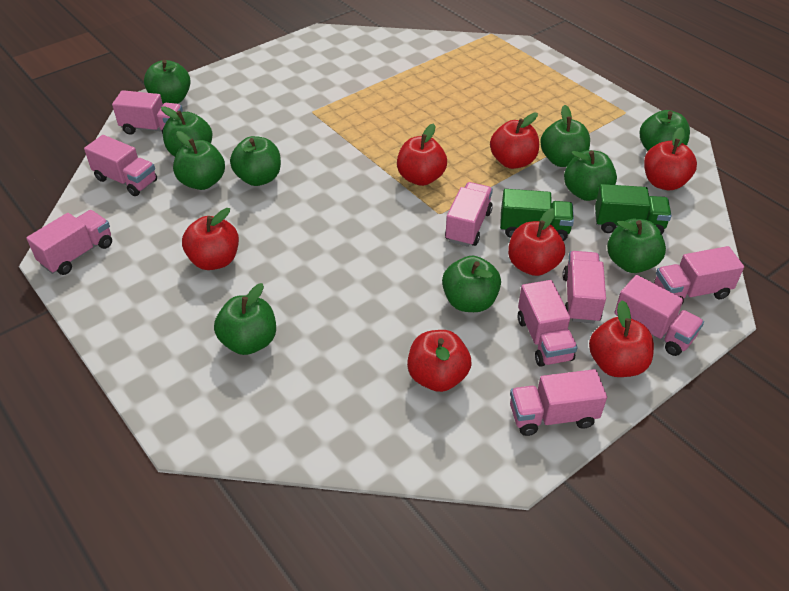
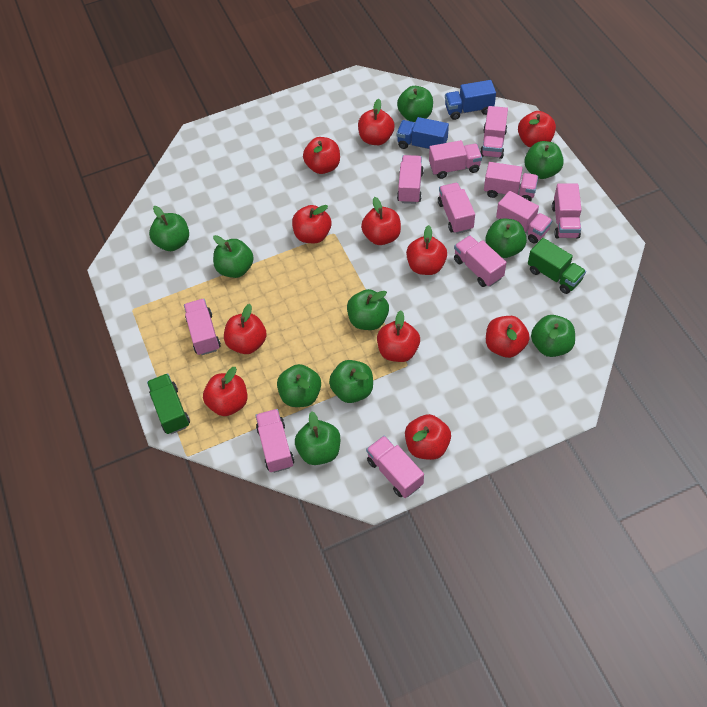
blue truck: 0 -> 2
pink truck: 9 -> 11
red apple: 7 -> 11

